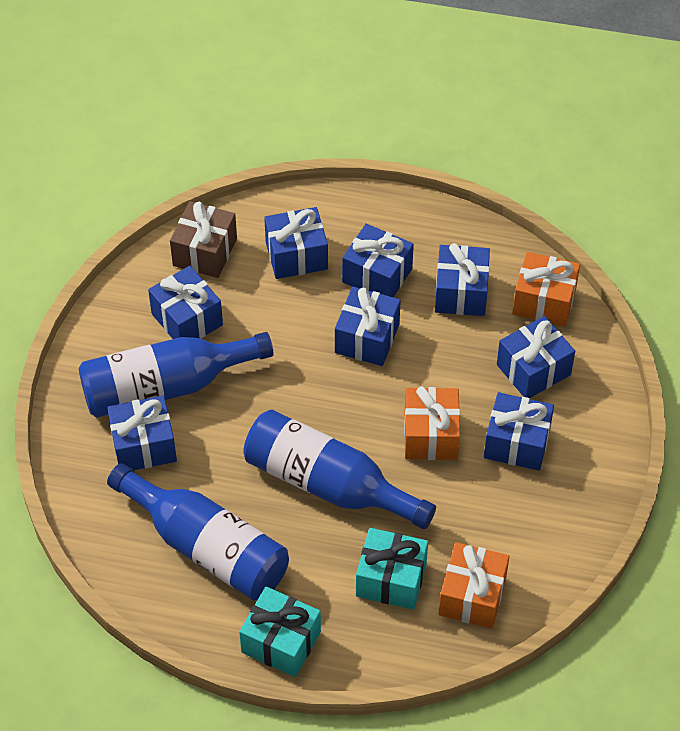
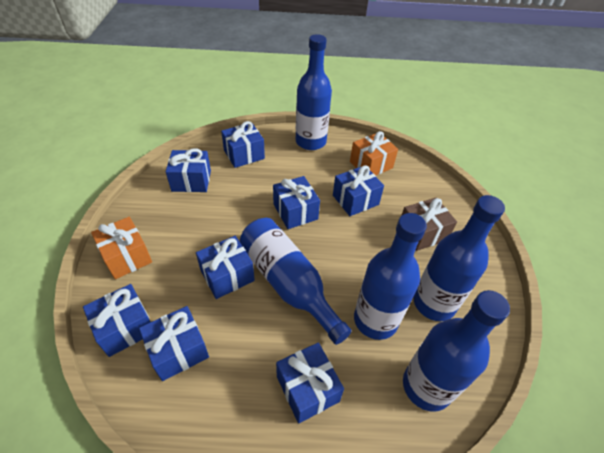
blue bottle: 3 -> 5
orange gift: 3 -> 2
turquoise gift: 2 -> 0

